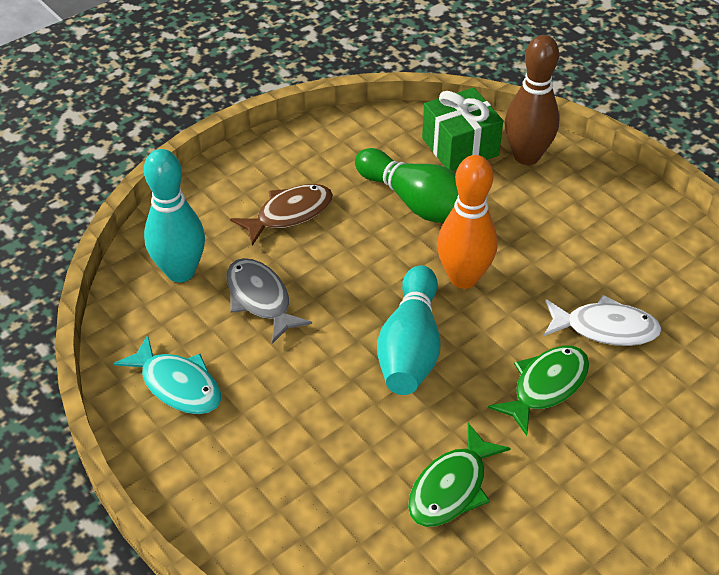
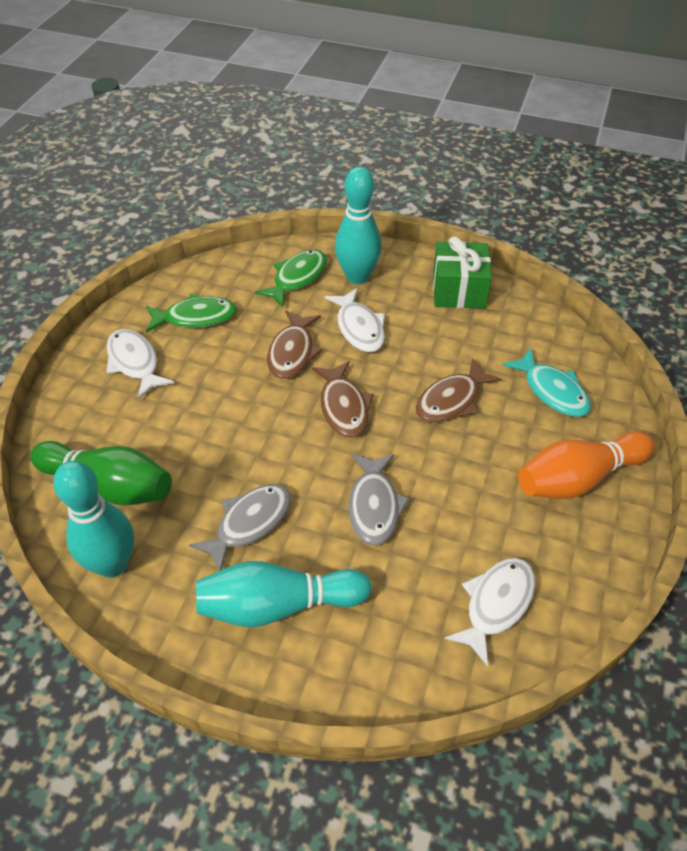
brown bowling pin: 1 -> 0
brown fish: 1 -> 3
grey fish: 1 -> 2
turquoise bowling pin: 2 -> 3
white fish: 1 -> 3

